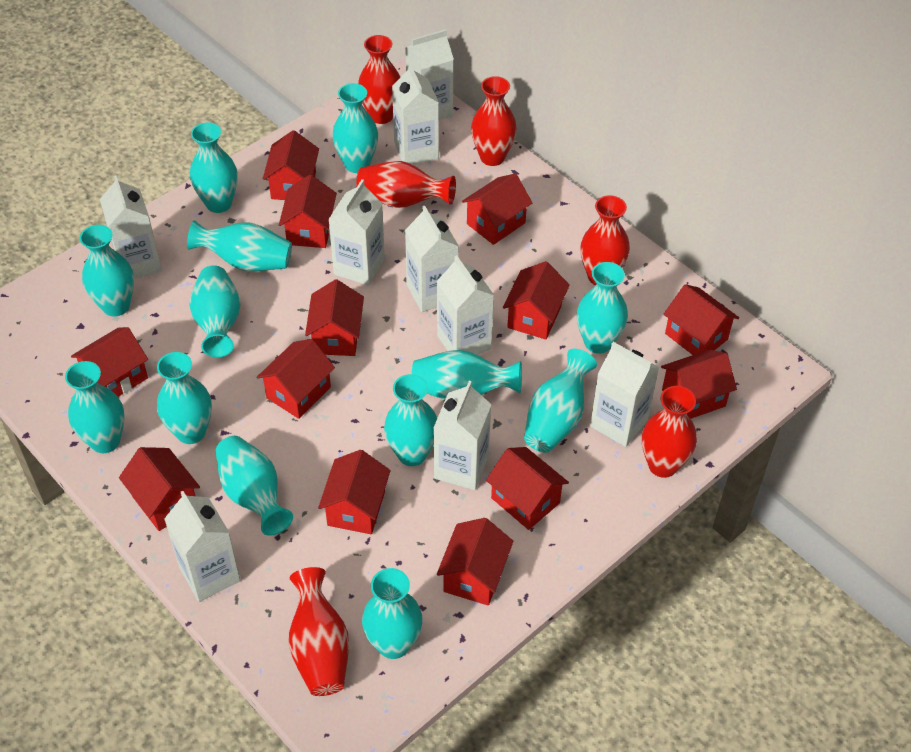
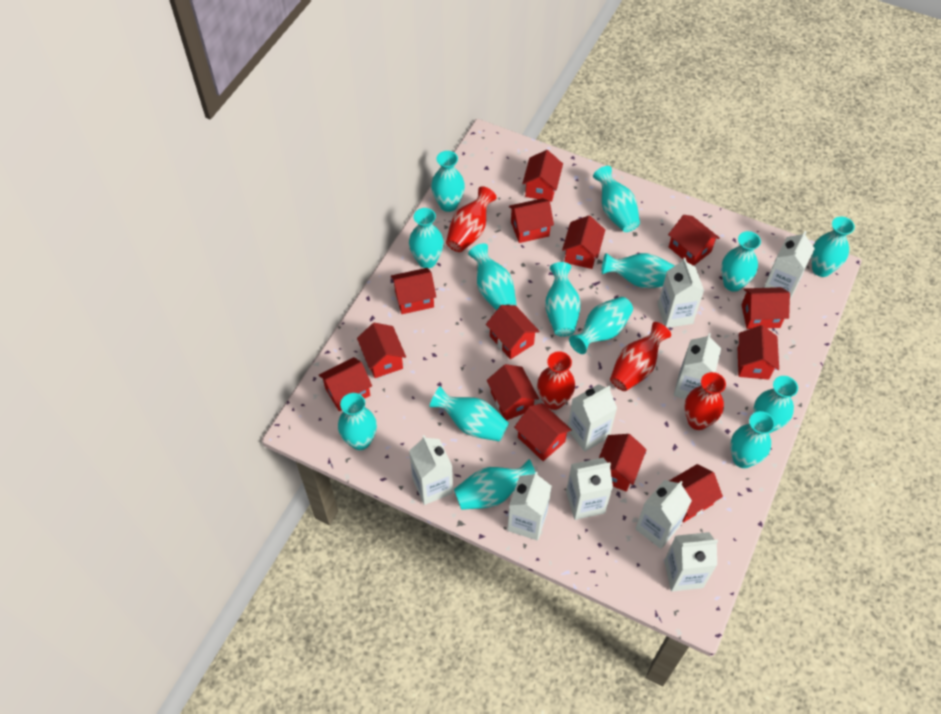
red house: 13 -> 14
red vase: 6 -> 4
turquoise vase: 13 -> 14

